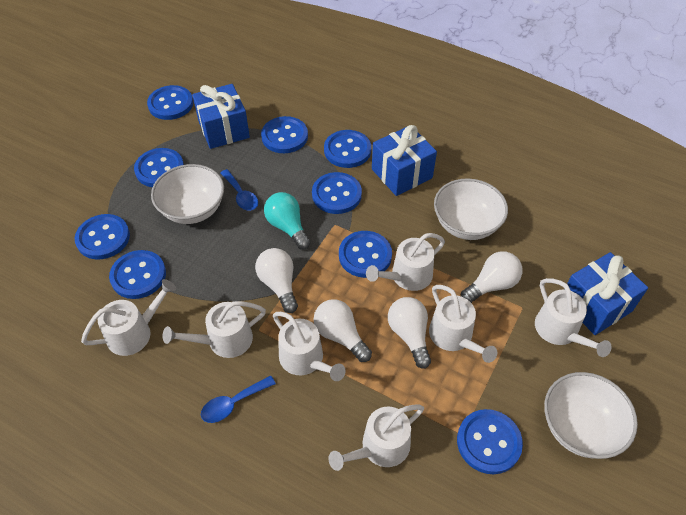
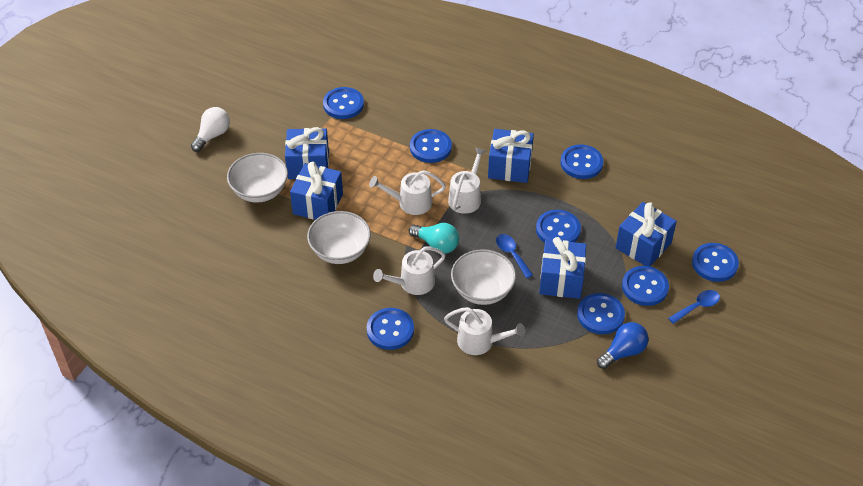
blue button: 9 -> 8
blue gift: 3 -> 5
blue light bulb: 0 -> 1
white light bulb: 4 -> 1
white watering can: 7 -> 4

